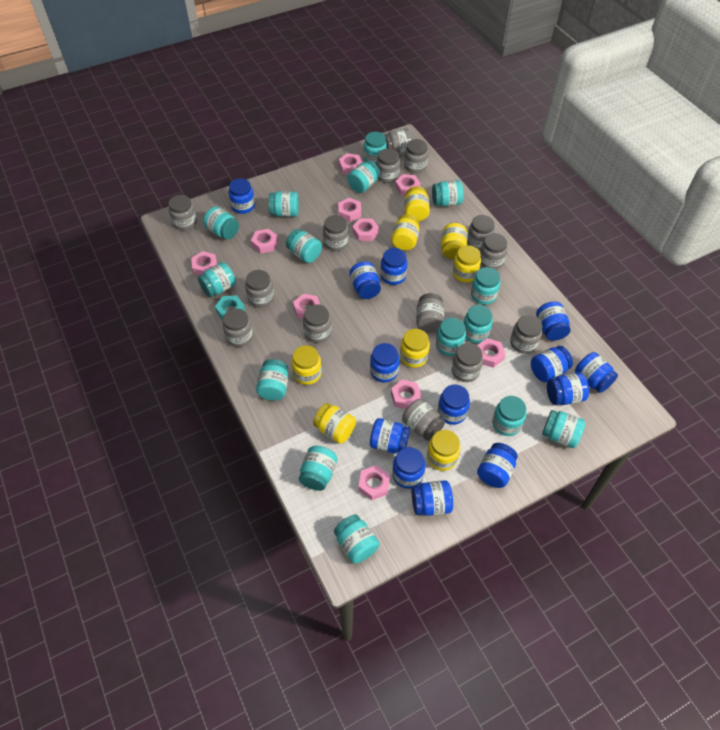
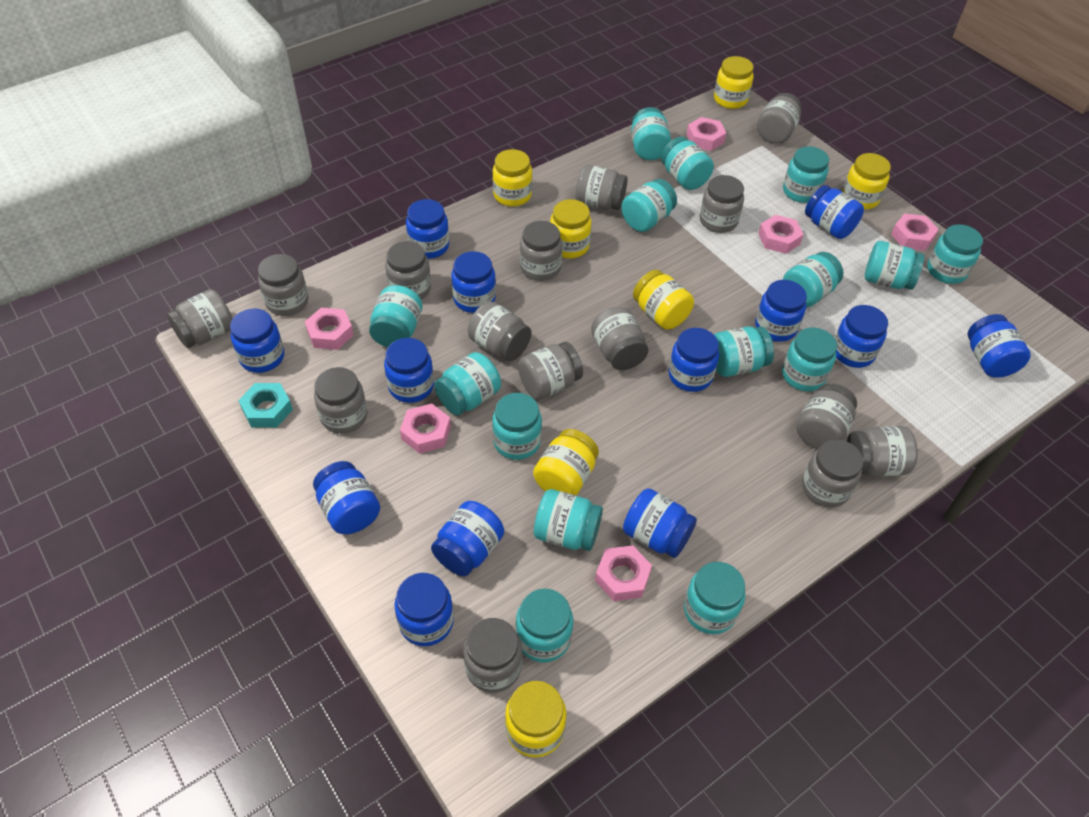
grey jar: 14 -> 15
pink nut: 10 -> 6
yellow jar: 8 -> 7

